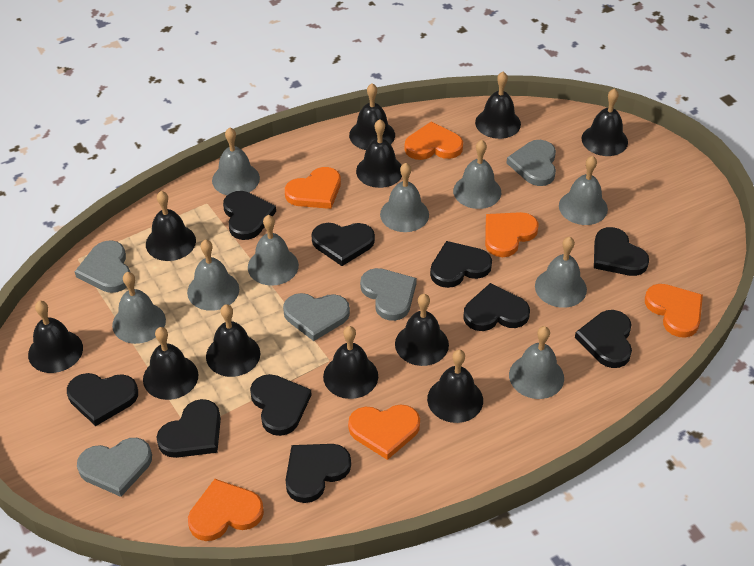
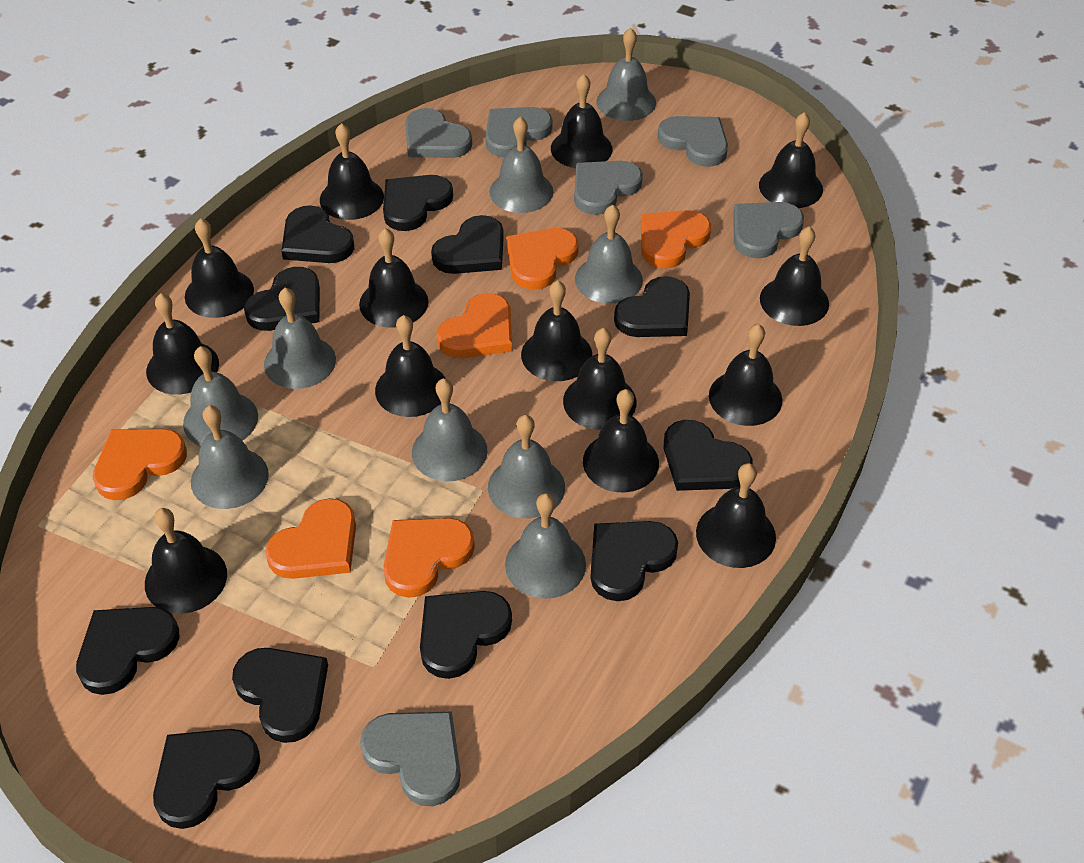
black bell: 11 -> 14
black heart: 10 -> 11
grey heart: 5 -> 6

